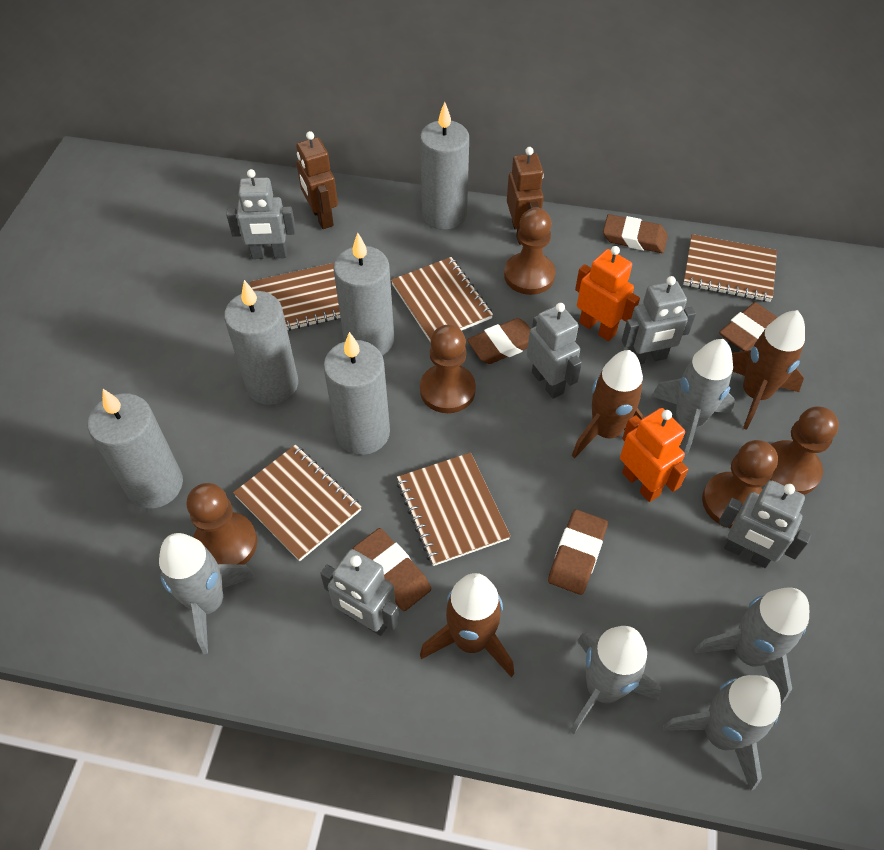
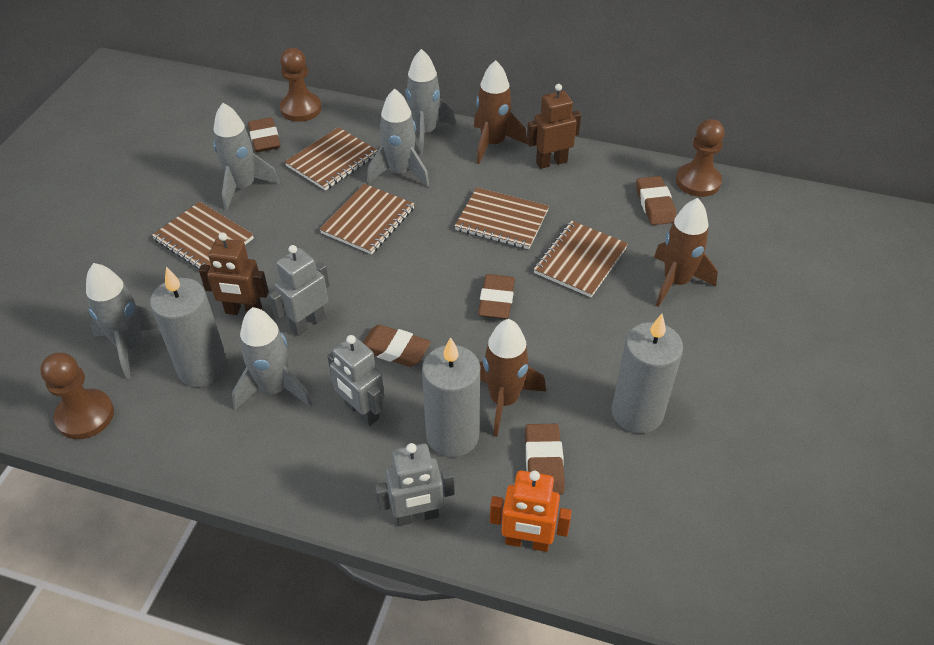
brown pawn: 5 -> 3
grey candle: 5 -> 3
grey robot: 5 -> 3
orange robot: 2 -> 1

